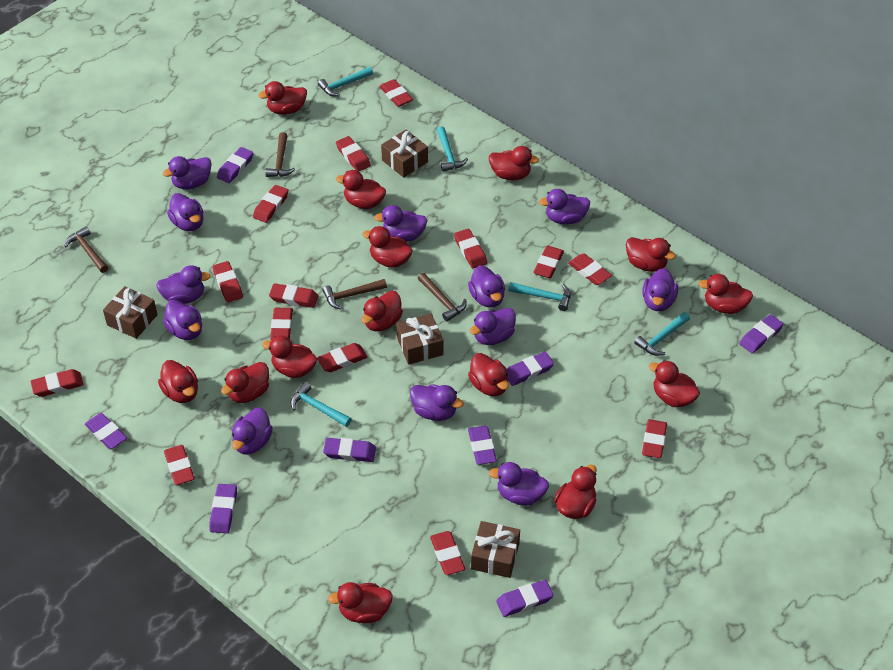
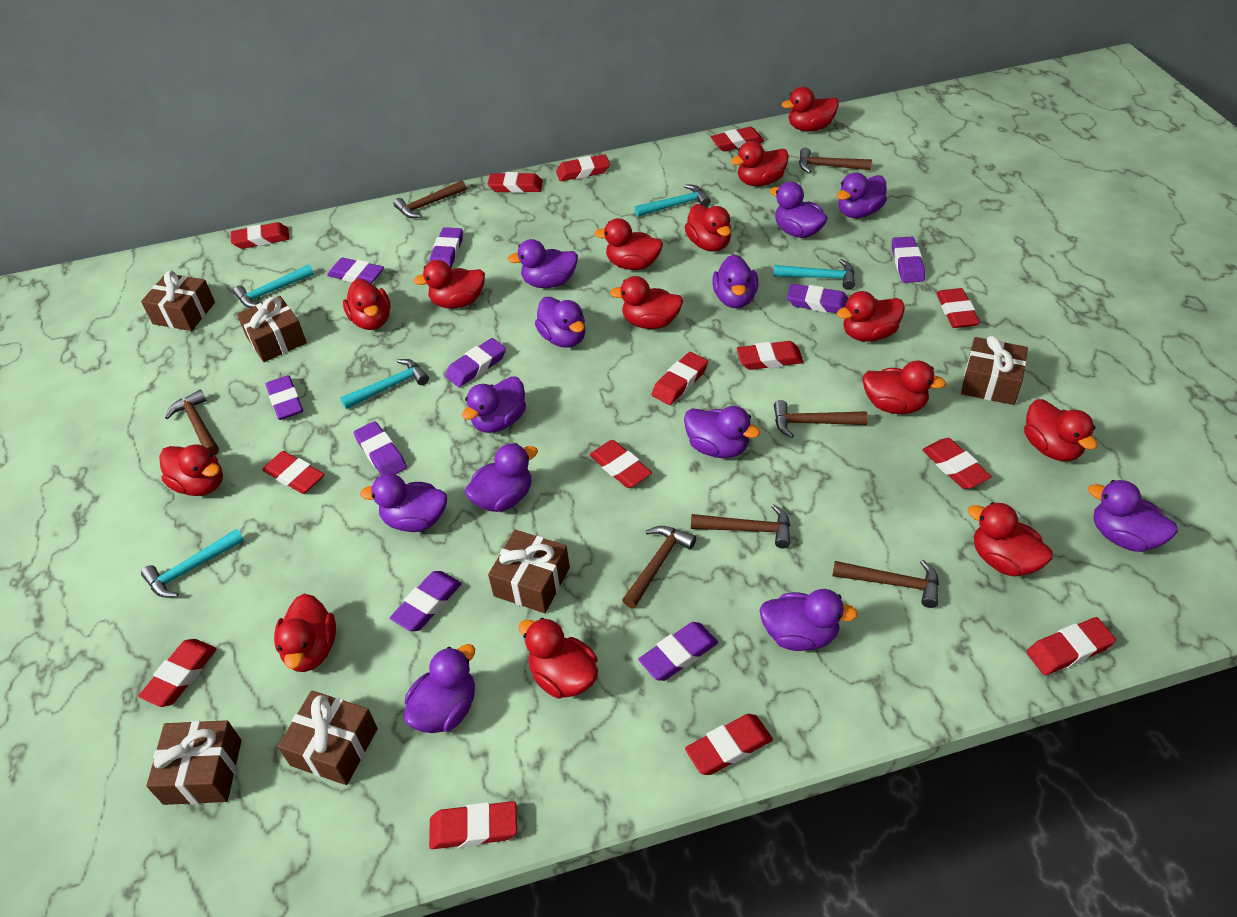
brown gift: 4 -> 6
brown hammer: 4 -> 7
purple eraser: 8 -> 9

